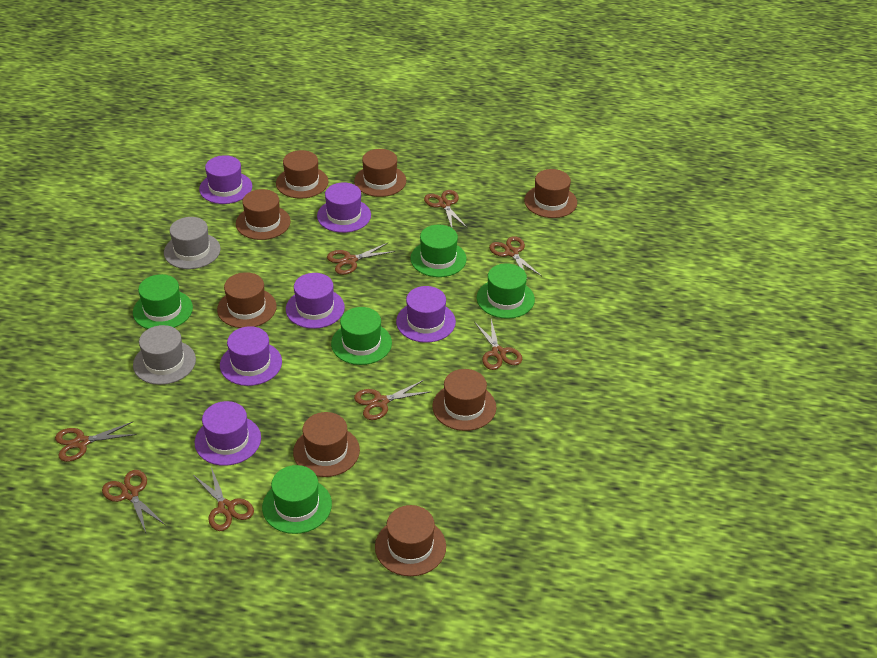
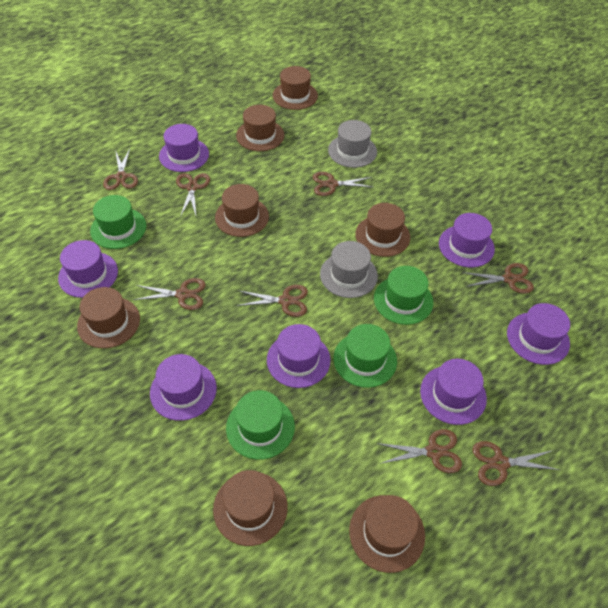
brown hat: 8 -> 7
green hat: 5 -> 4
purple hat: 6 -> 7

